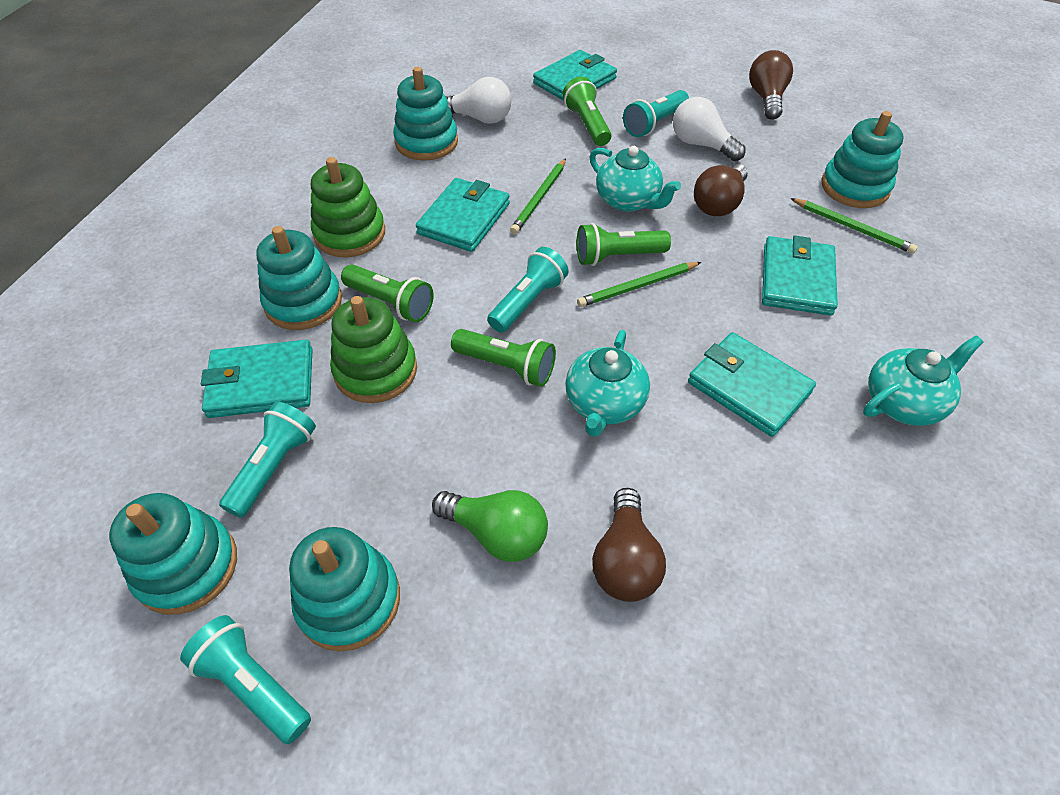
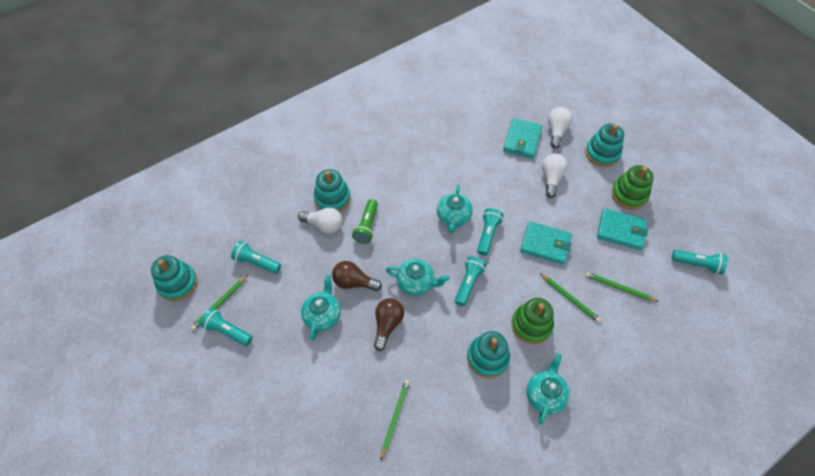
brown light bulb: 3 -> 2
green flashlight: 4 -> 1
green light bulb: 1 -> 0
green pencil: 3 -> 4
turquoise flashlight: 4 -> 5
turquoise stacking toy: 5 -> 4
turquoise teapot: 3 -> 4
turquoise wallet: 5 -> 3
white light bulb: 2 -> 3

